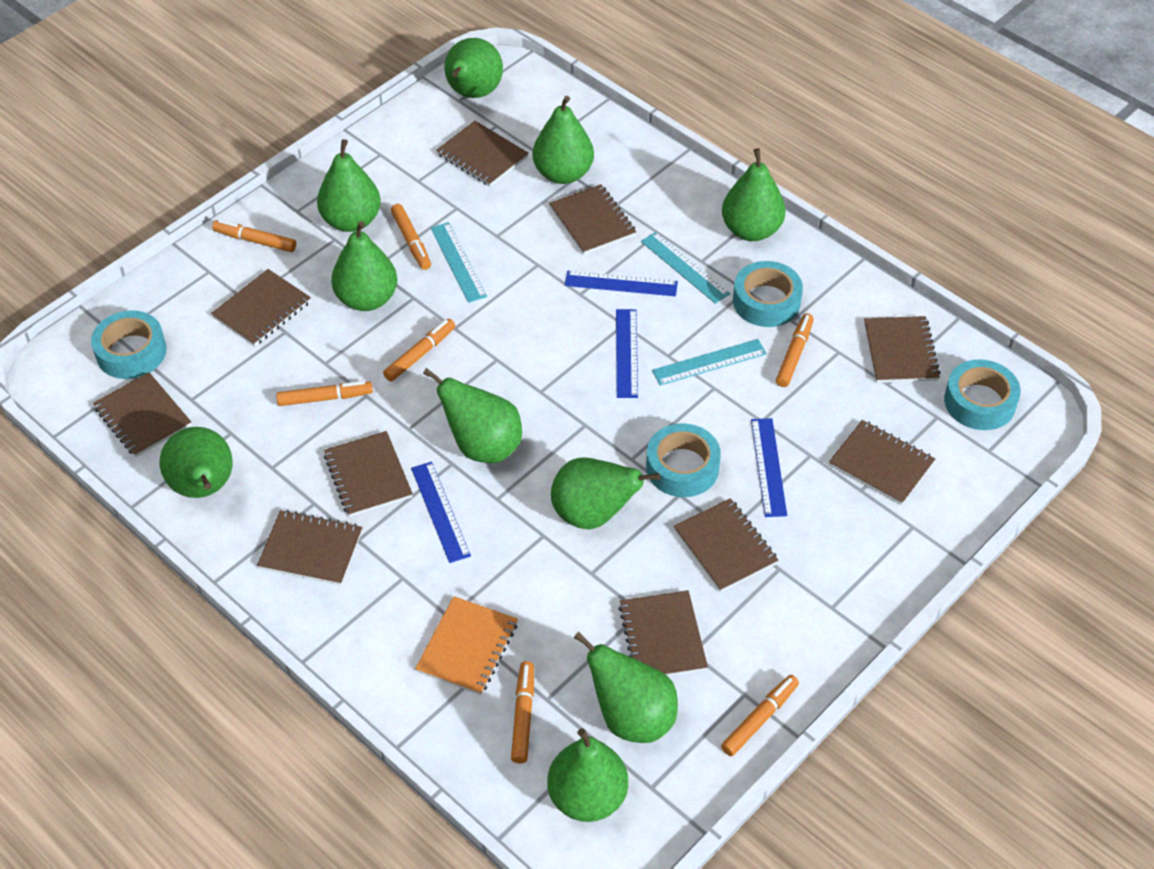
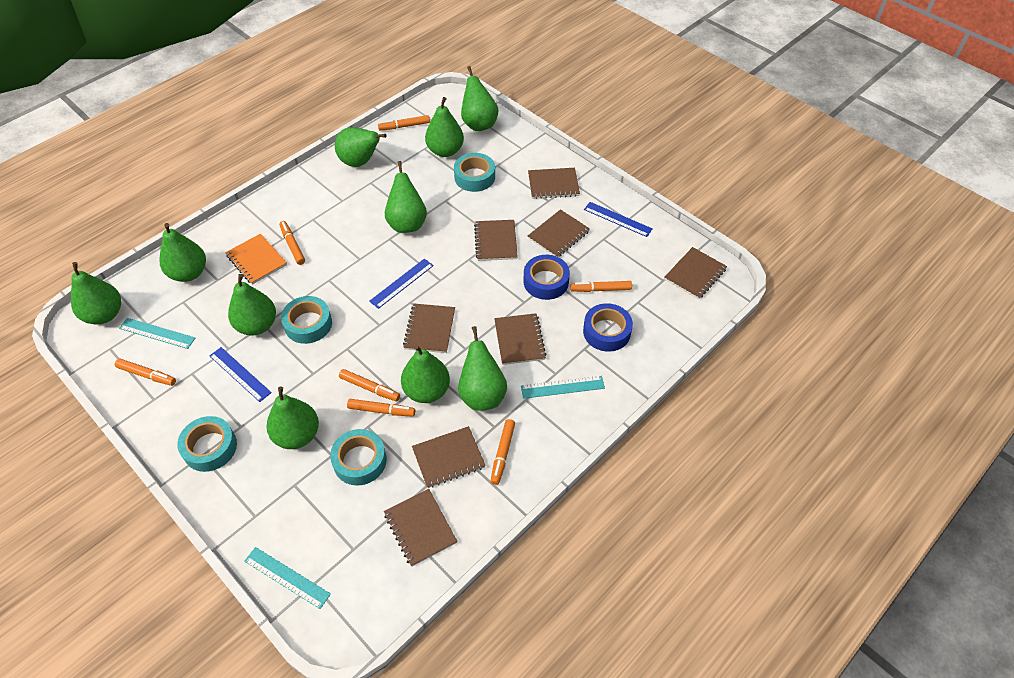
blue ruler: 4 -> 3
blue tape: 0 -> 2
brown notebook: 10 -> 8

